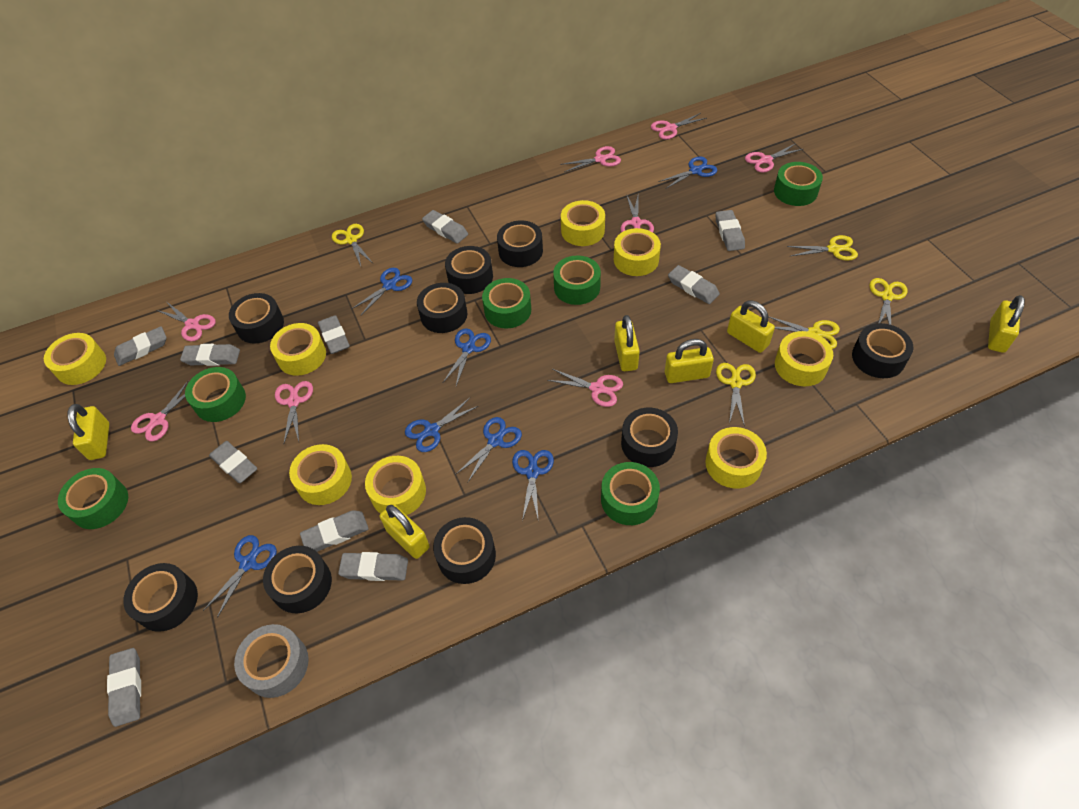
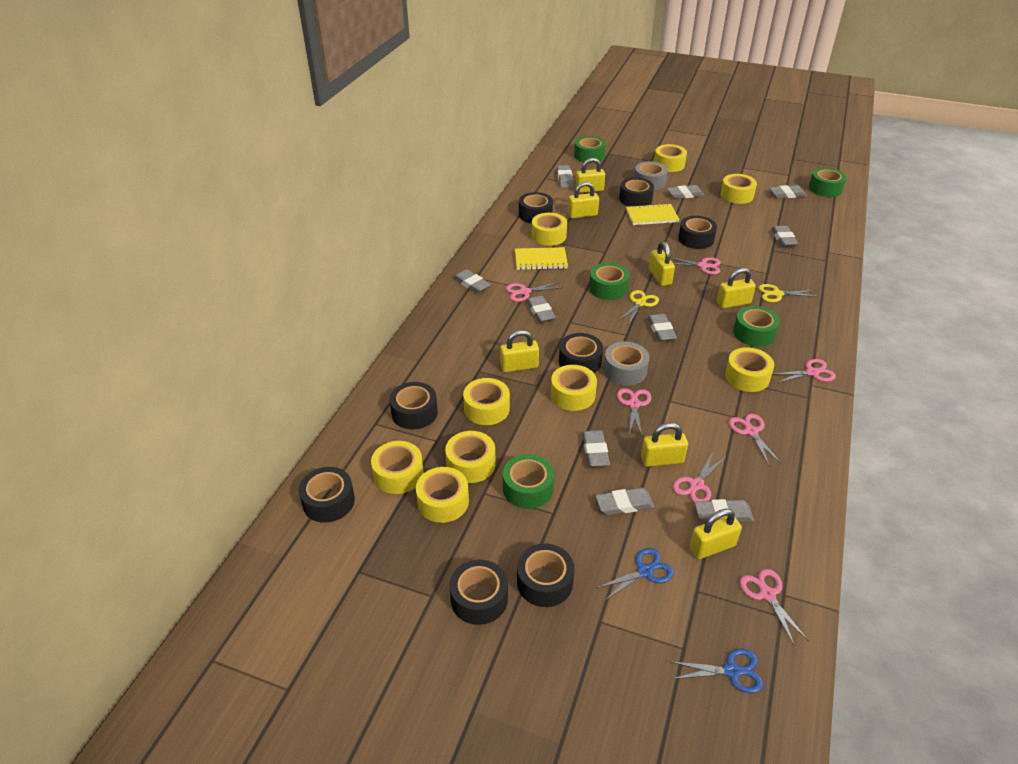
black tape: 9 -> 8
blue scissors: 7 -> 2
green tape: 6 -> 5
grey tape: 1 -> 2
pink scissors: 8 -> 7
yellow notebook: 0 -> 2
yellow padlock: 6 -> 7
yellow scissors: 5 -> 2
yellow tape: 8 -> 9

